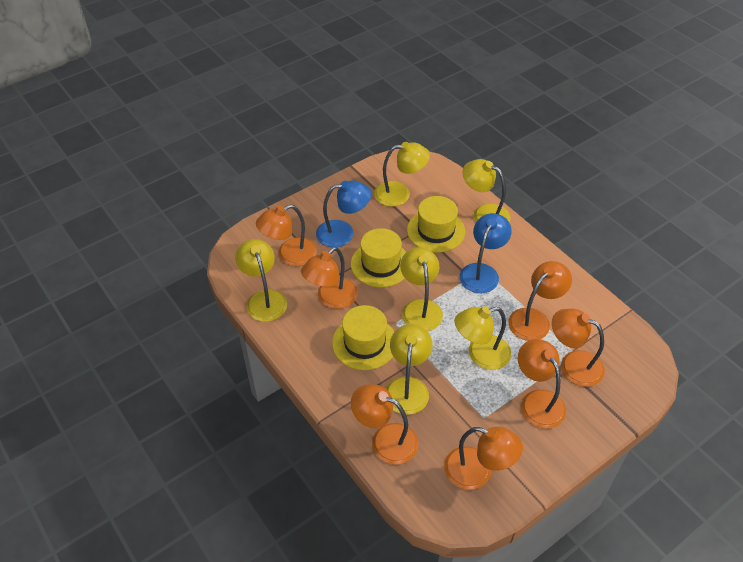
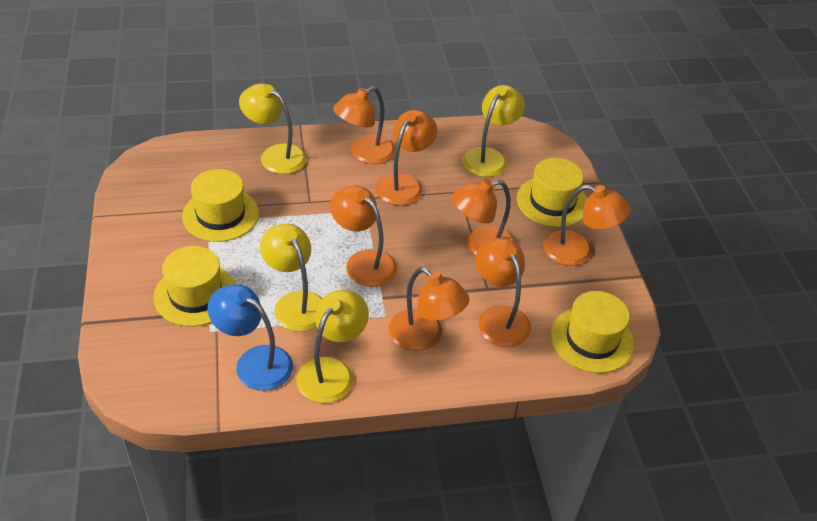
blue lamp: 2 -> 1
yellow hat: 3 -> 4
yellow lamp: 6 -> 4

